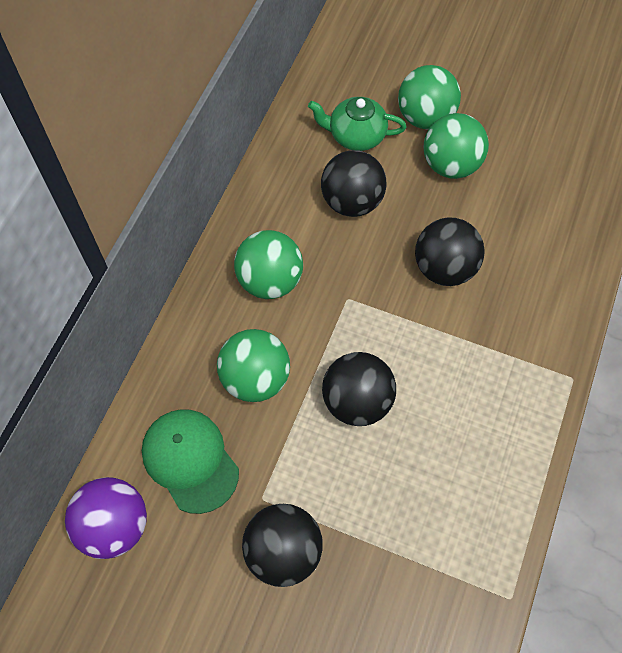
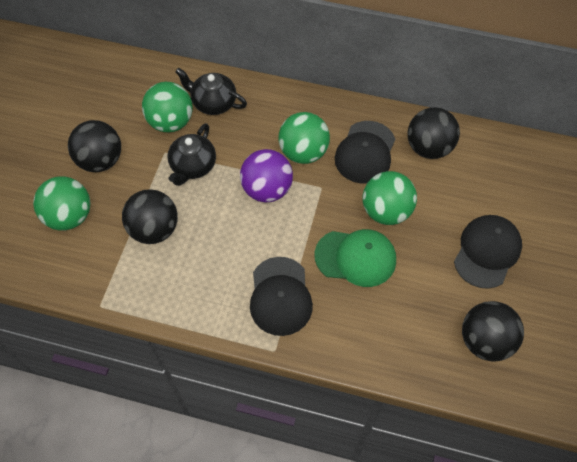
black cap: 0 -> 3
black teapot: 0 -> 2
green teapot: 1 -> 0

